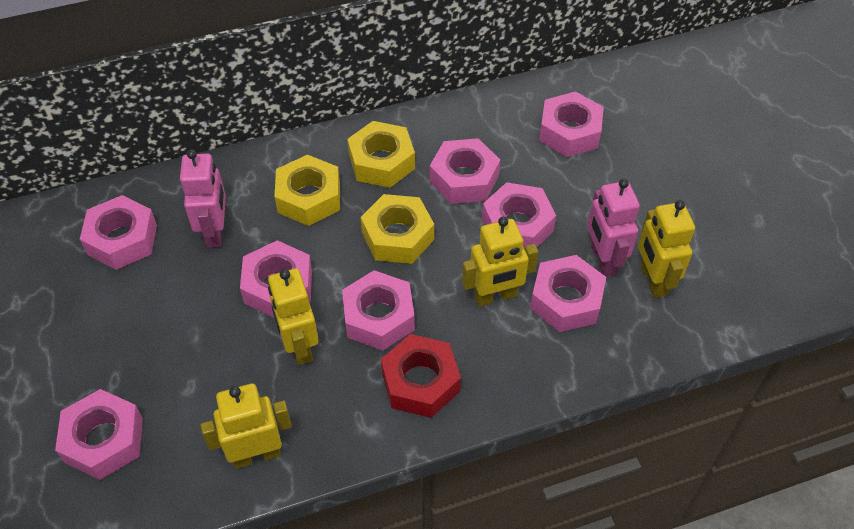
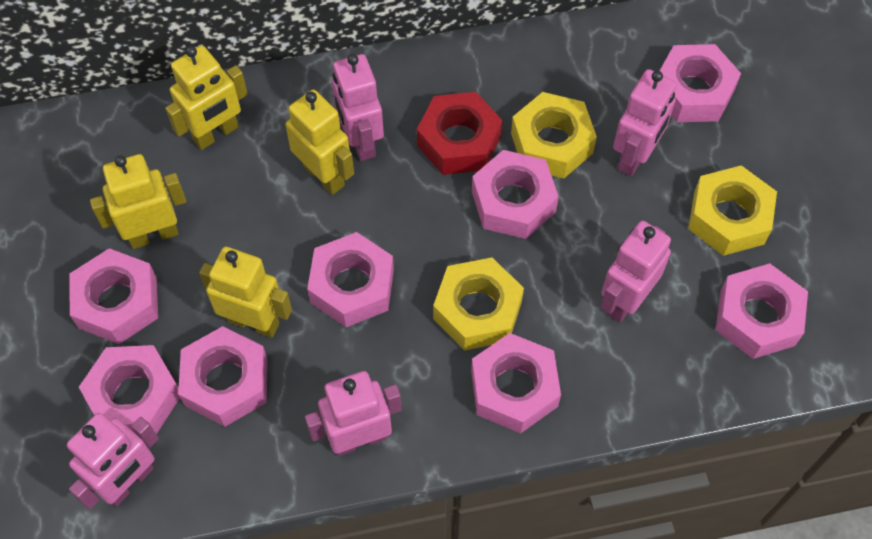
pink robot: 2 -> 5

